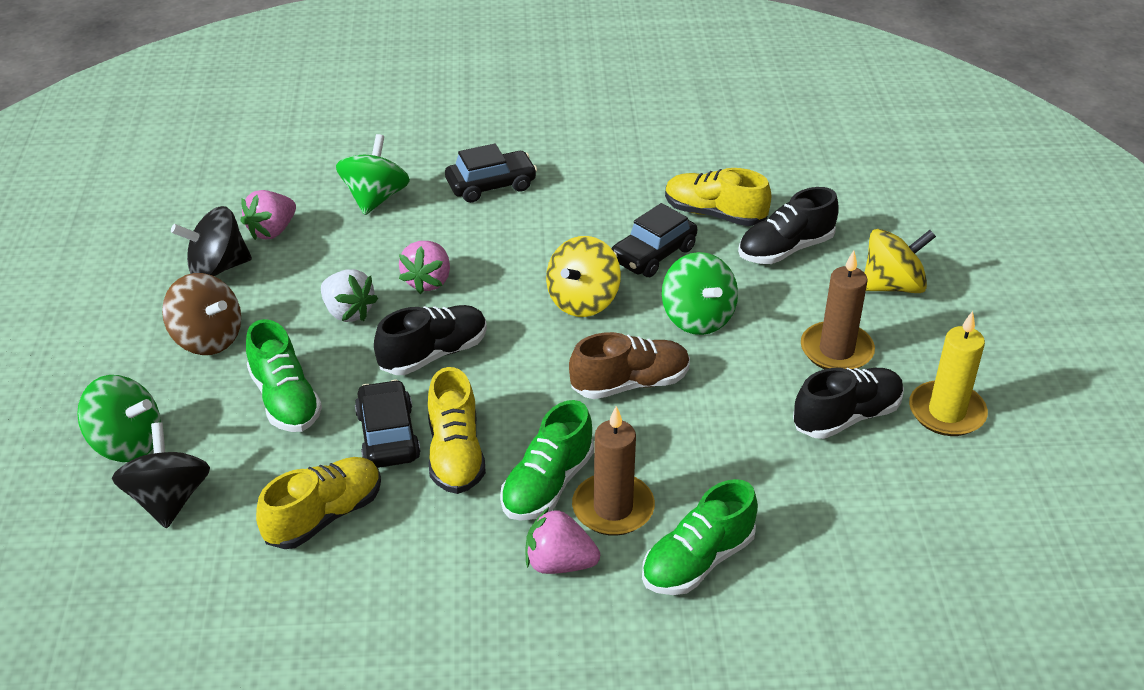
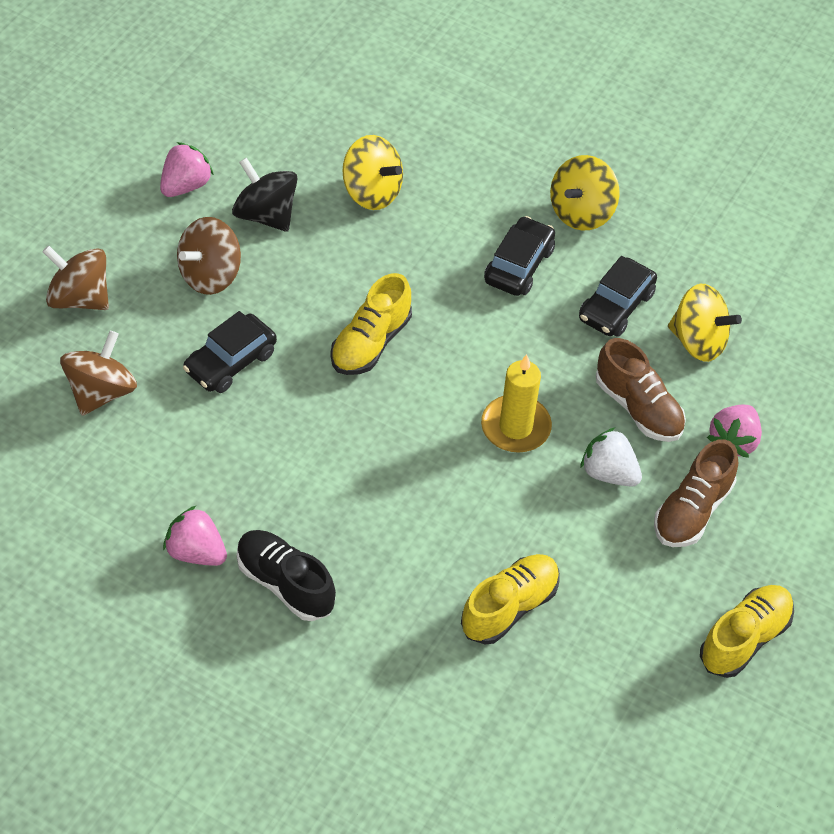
black shoe: 3 -> 1
black spinning top: 2 -> 1
brown candle: 2 -> 0
brown shoe: 1 -> 2
brown spinning top: 1 -> 3
green shoe: 3 -> 0
green spinning top: 3 -> 0
yellow spinning top: 2 -> 3

